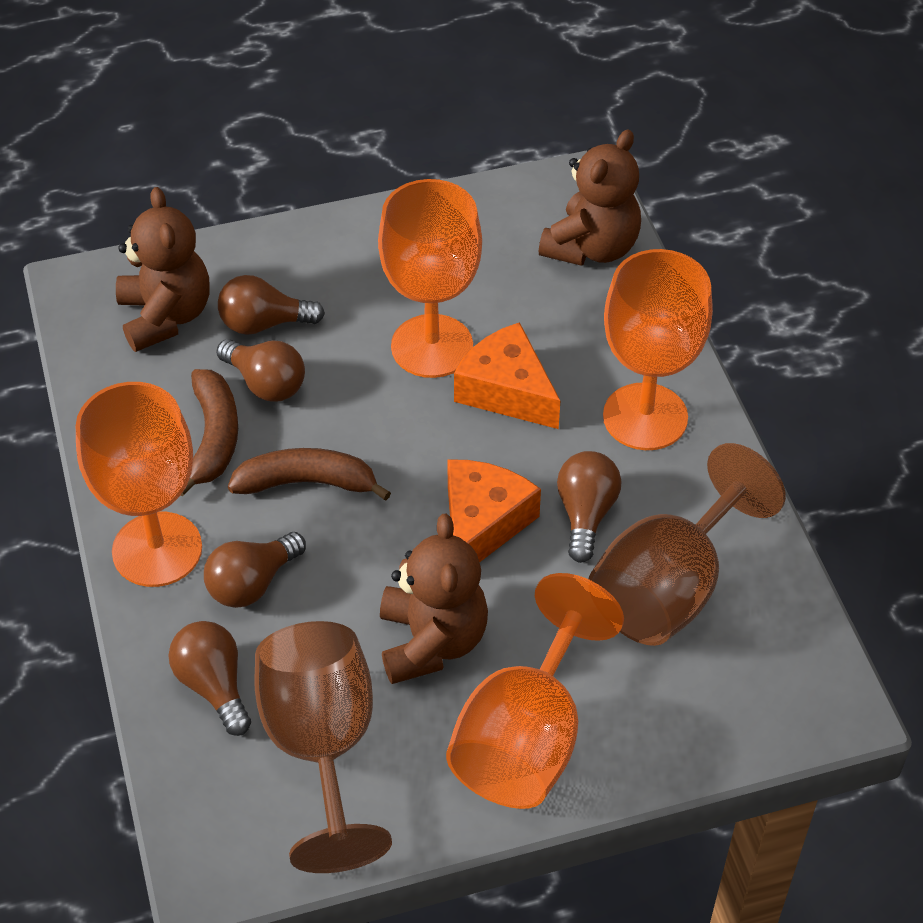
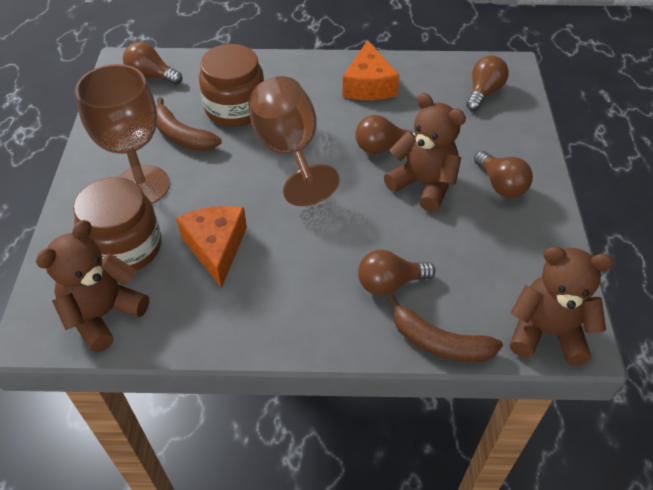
brown jar: 0 -> 2
orange goblet: 4 -> 0

